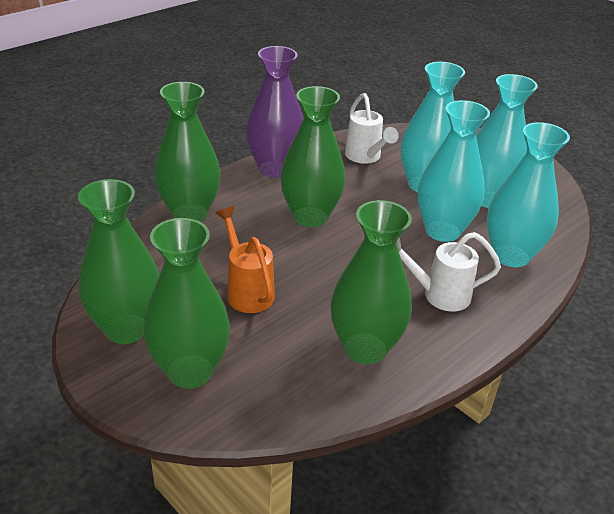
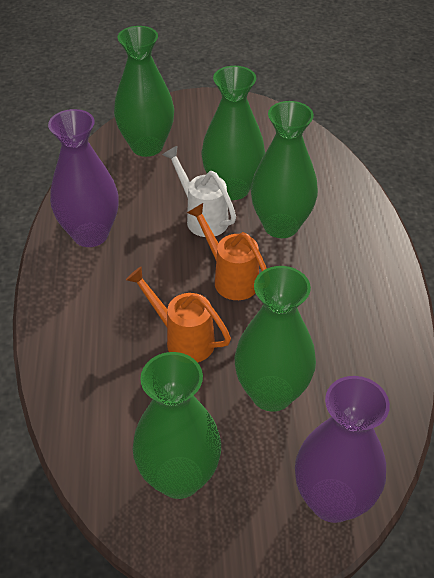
orange watering can: 1 -> 2
purple vase: 1 -> 2
turquoise vase: 4 -> 0
white watering can: 2 -> 1

